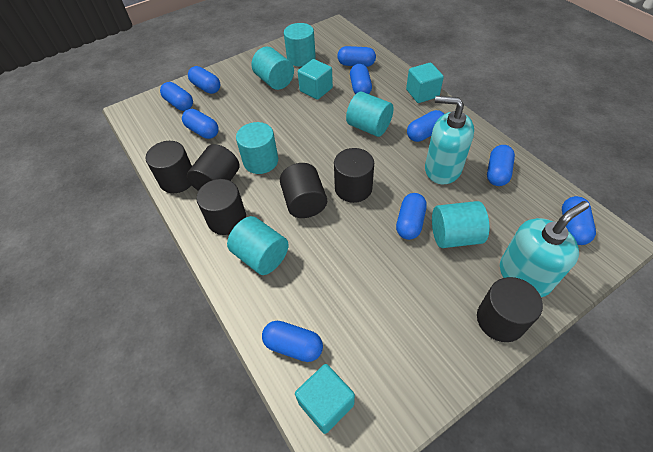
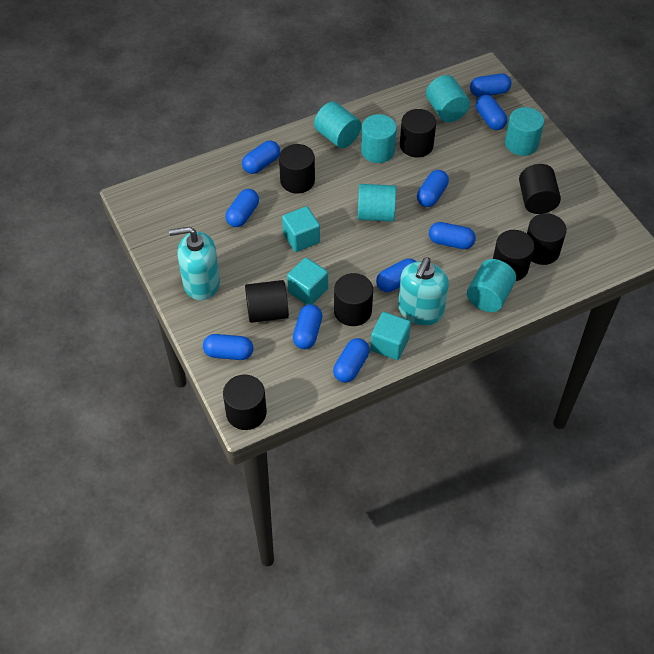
black cylinder: 6 -> 8

